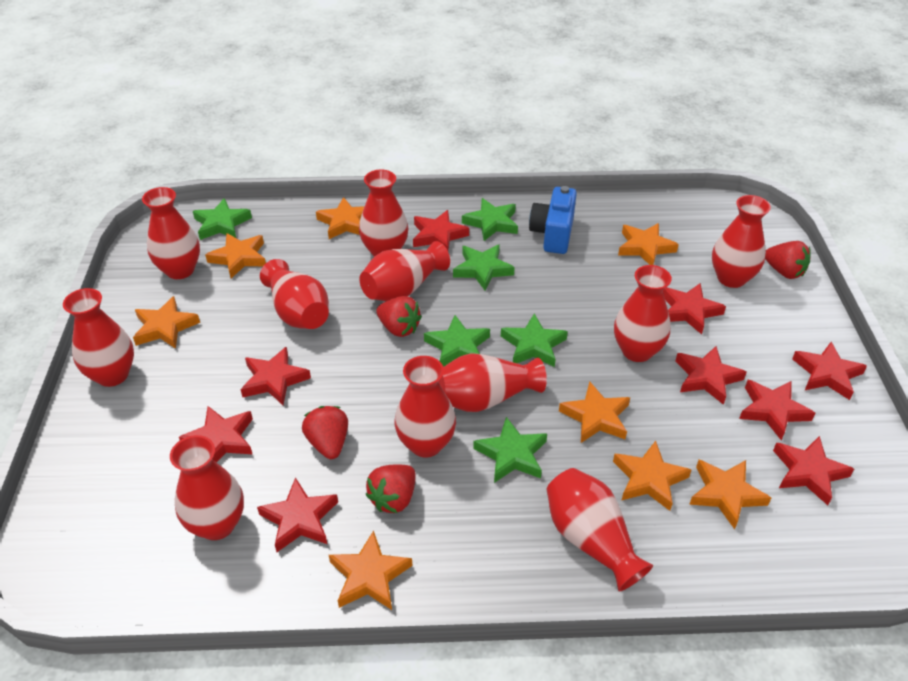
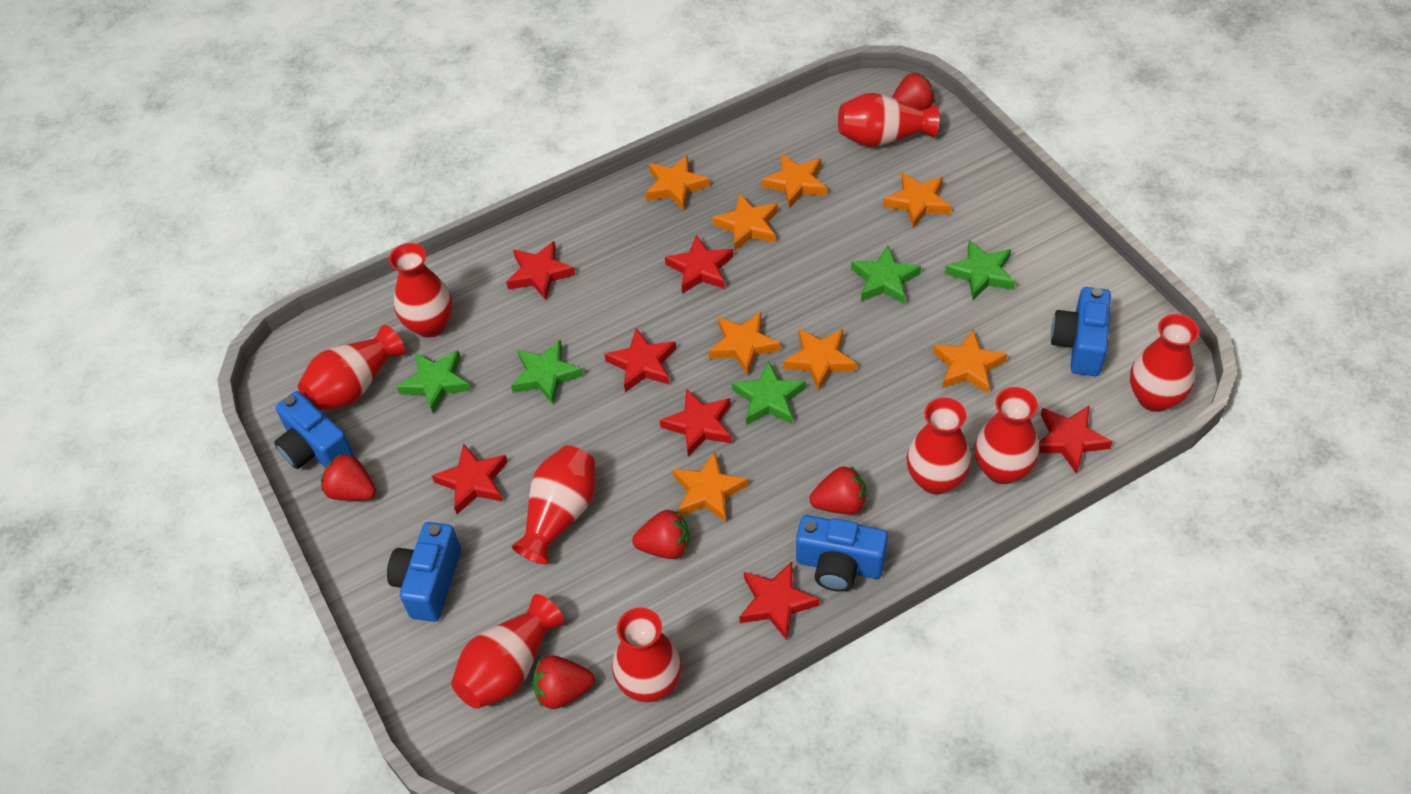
blue camera: 1 -> 4
green star: 6 -> 5
red star: 9 -> 7
red strawberry: 4 -> 5
red vase: 11 -> 9

